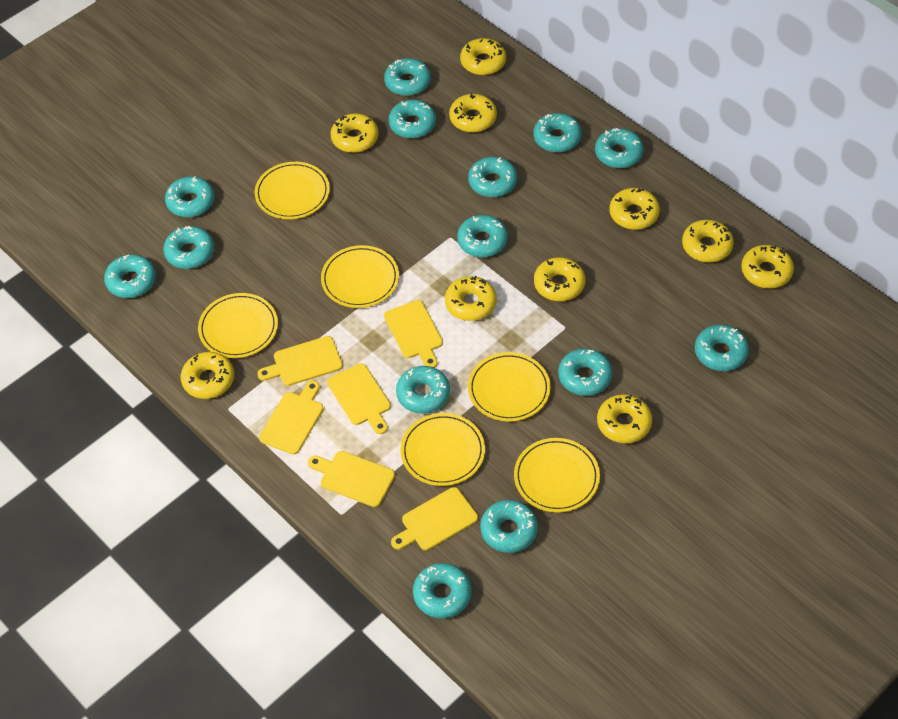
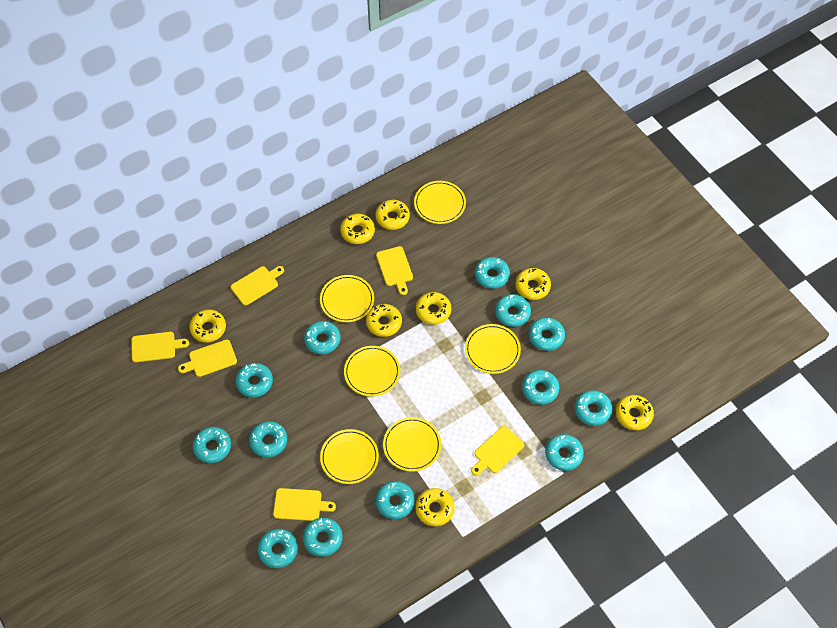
turquoise donut: 14 -> 13
yellow donut: 10 -> 8

